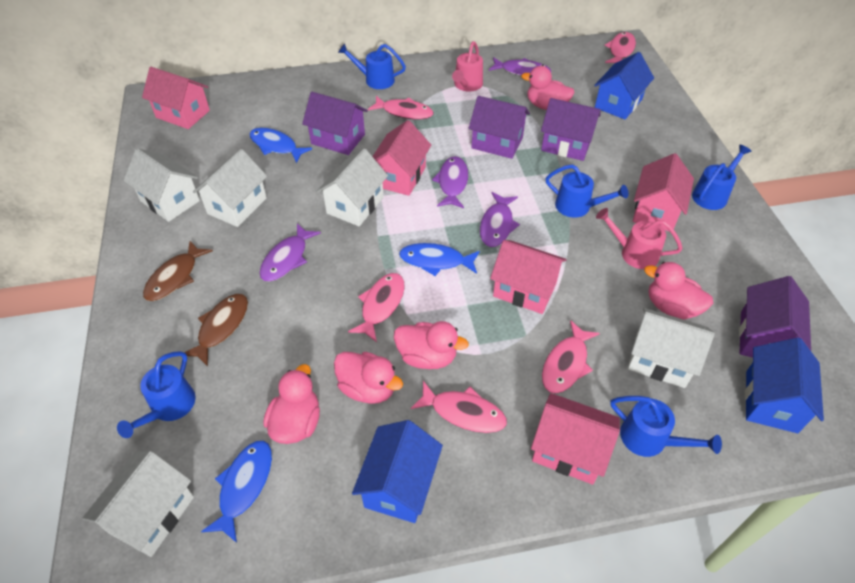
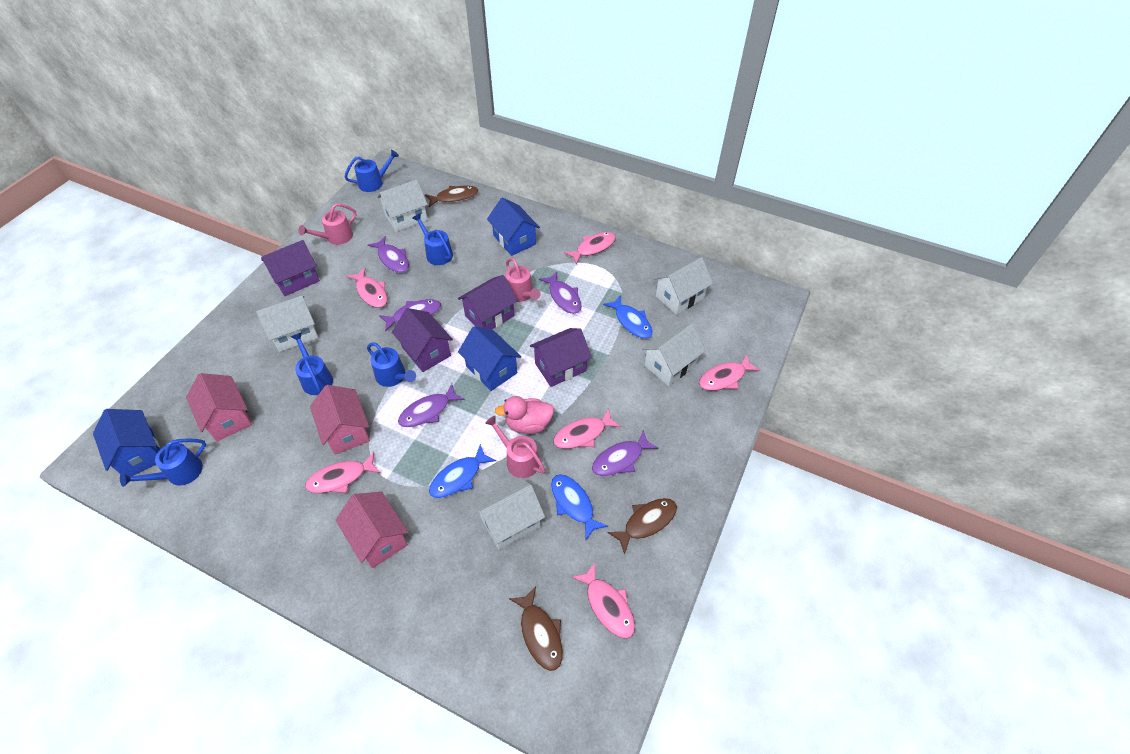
brown fish: 2 -> 3
pink duck: 5 -> 1
pink fish: 5 -> 6
pink house: 5 -> 3
pink watering can: 2 -> 3
purple fish: 4 -> 5

